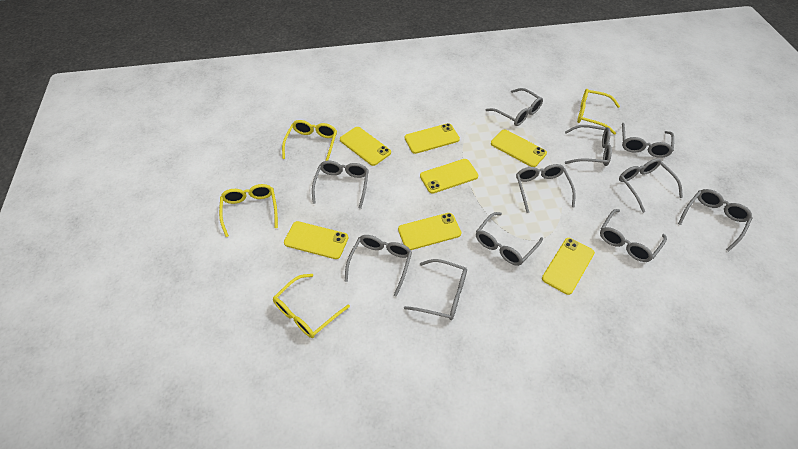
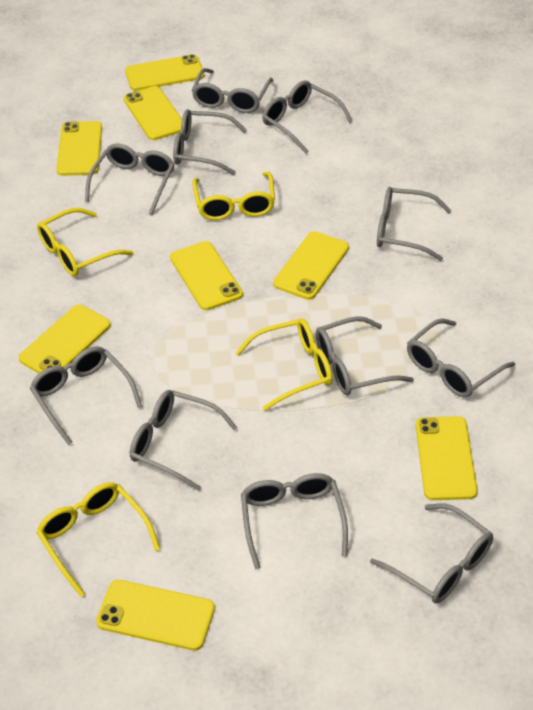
yellow phone: 7 -> 8

